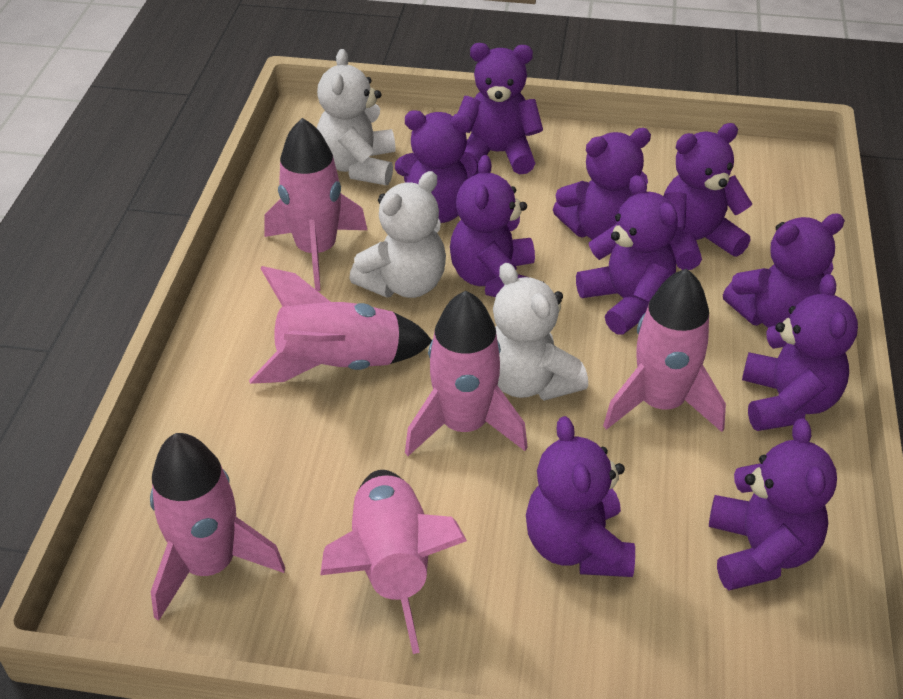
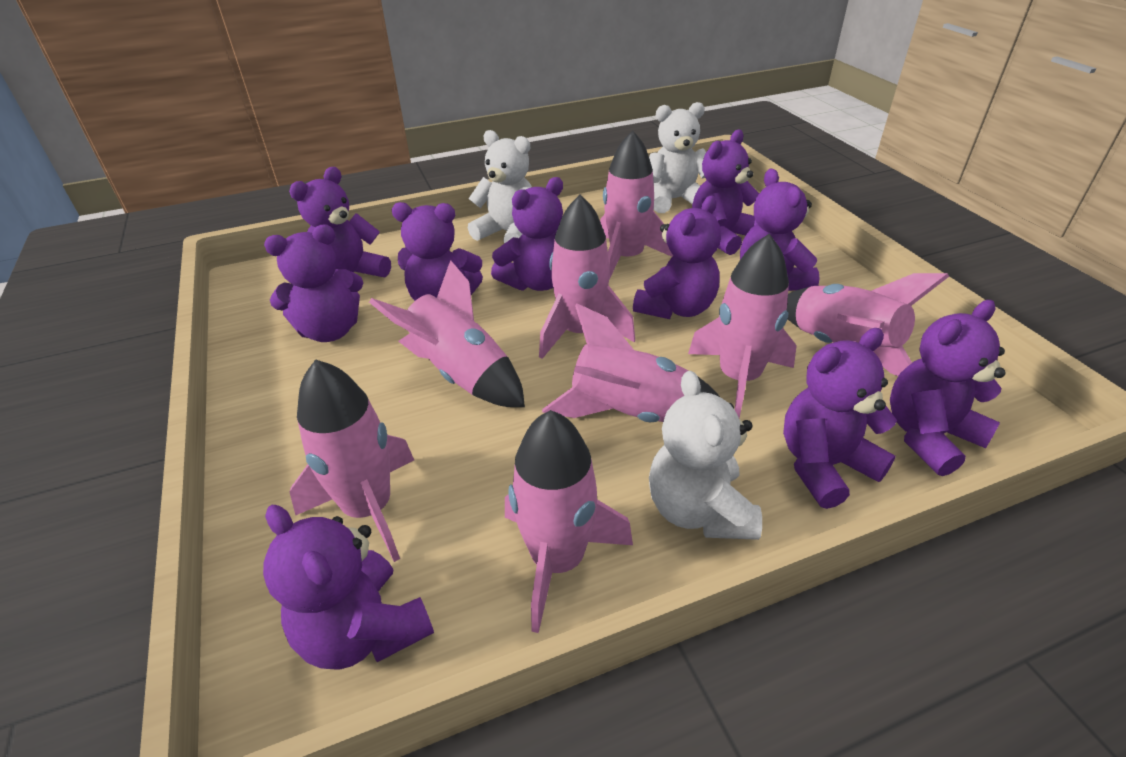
pink rocket: 6 -> 8

